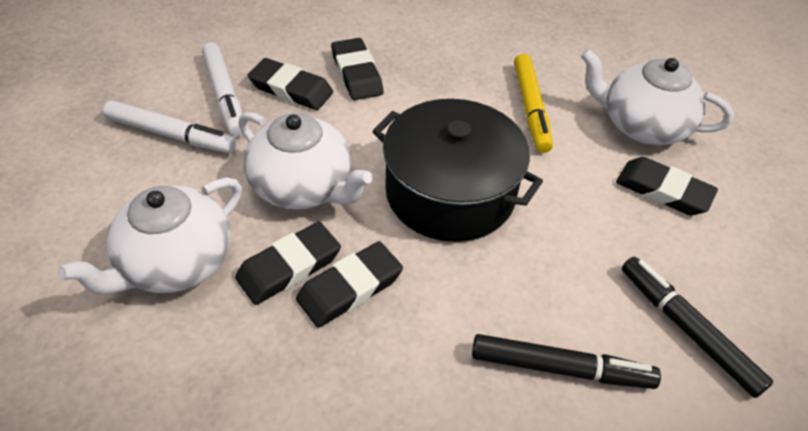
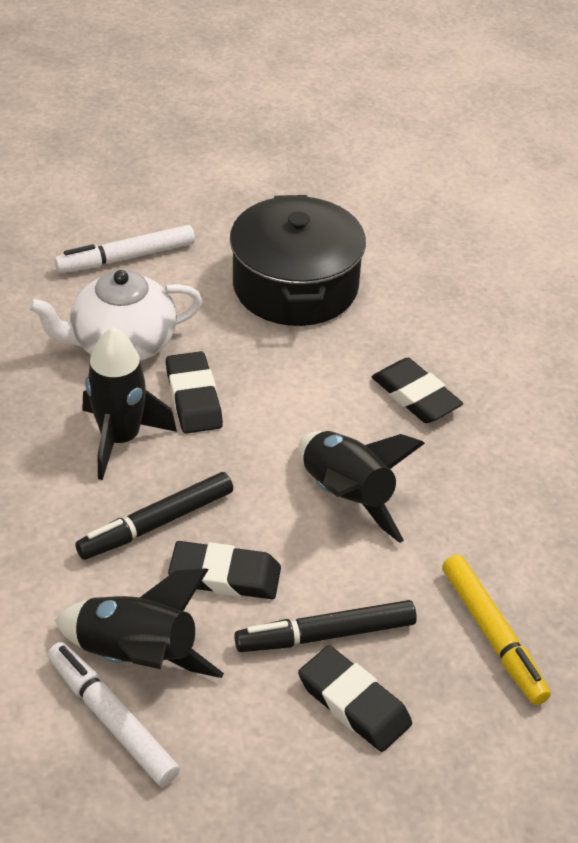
black eraser: 5 -> 4
black rocket: 0 -> 3
white teapot: 3 -> 1

